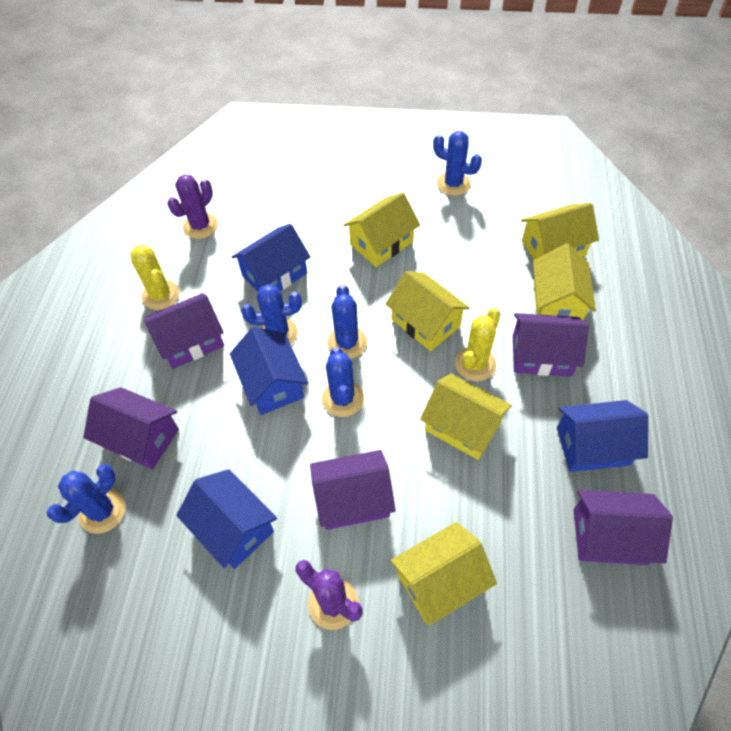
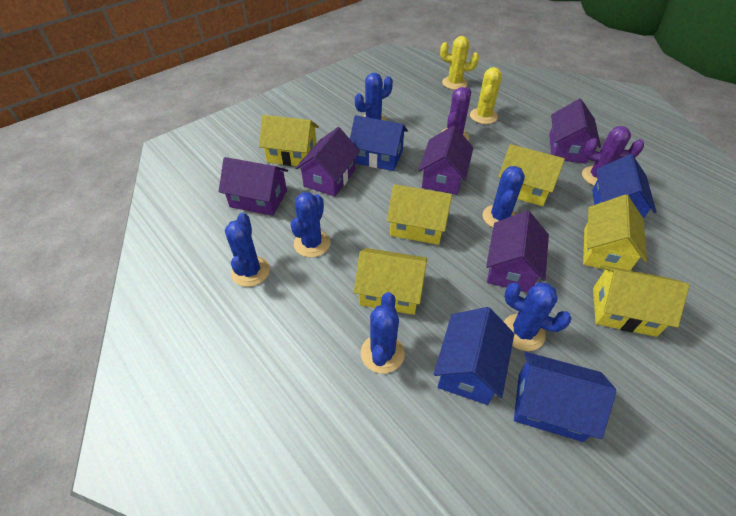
blue cactus: 5 -> 6

